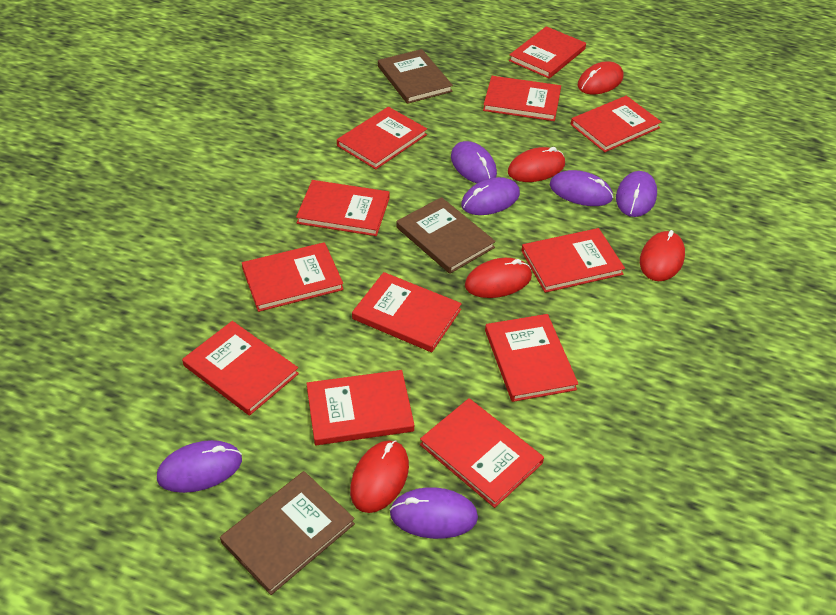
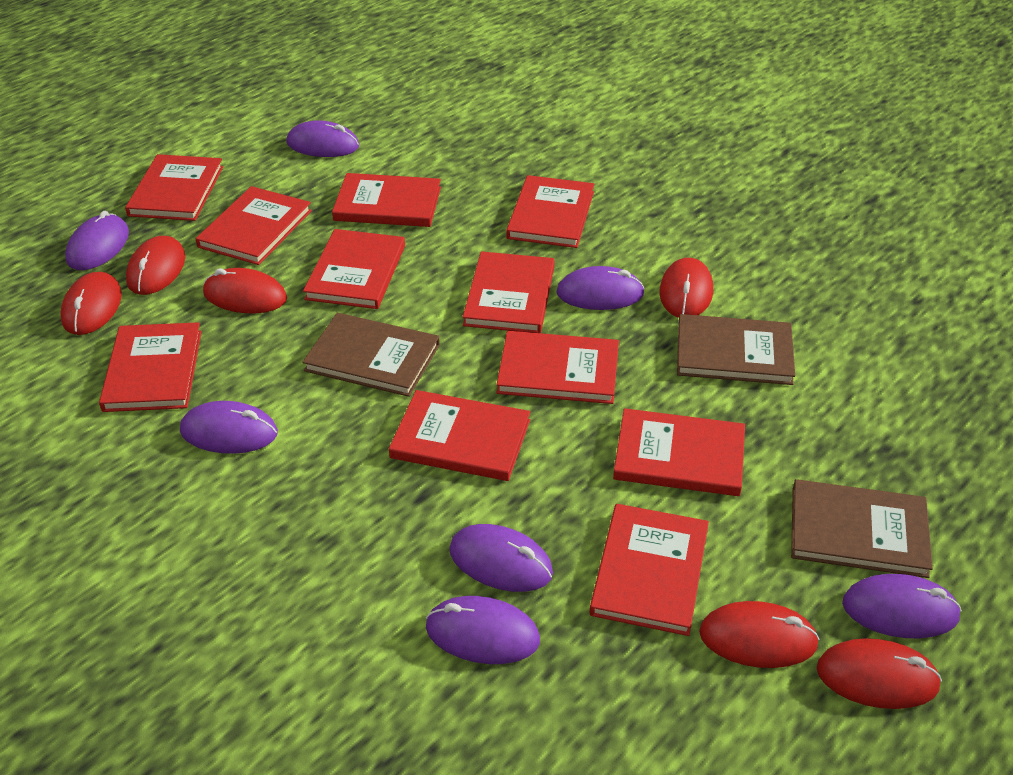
purple mouse: 6 -> 7
red book: 12 -> 11
red mouse: 5 -> 6

